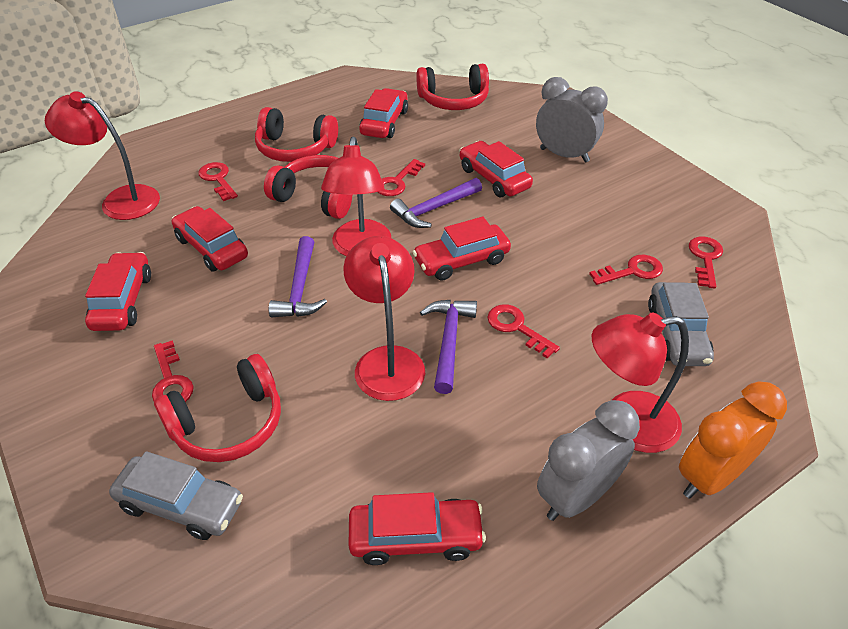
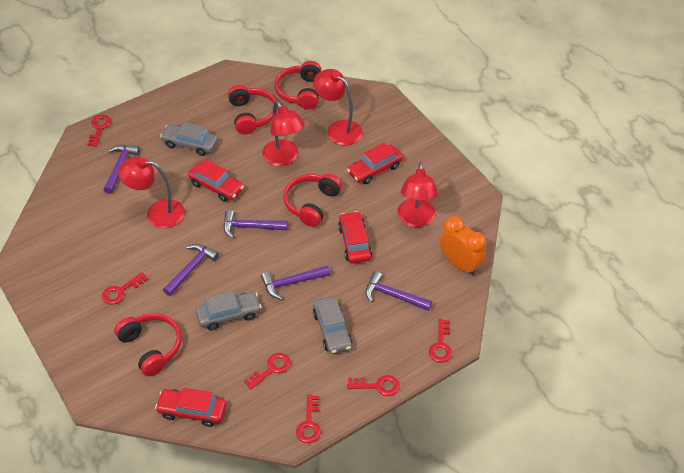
grey car: 2 -> 3
grey clock: 2 -> 0
purple hammer: 3 -> 5
red car: 6 -> 4

